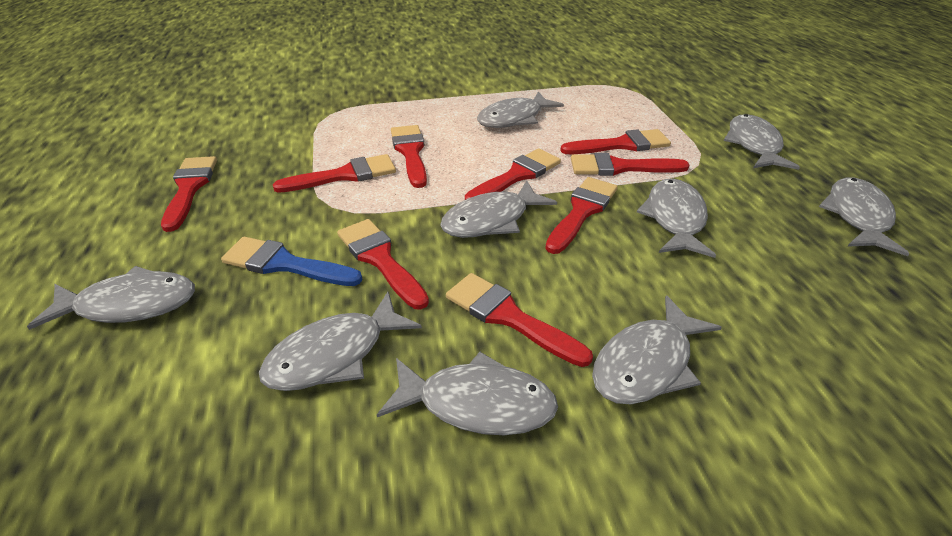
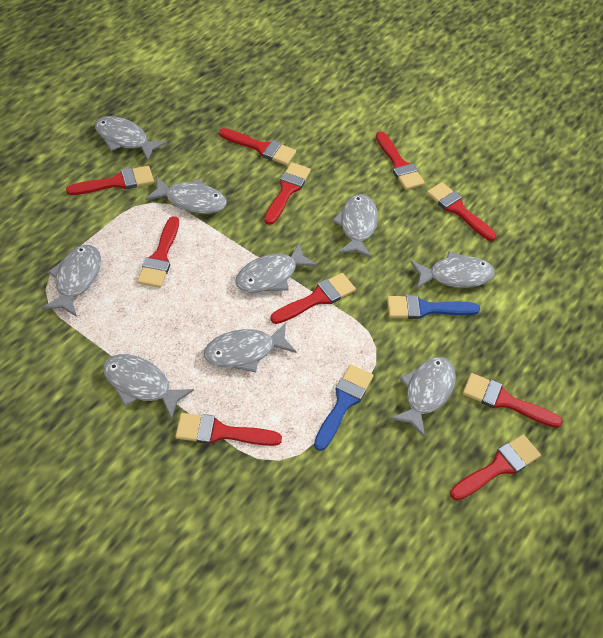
blue brush: 1 -> 2
red brush: 9 -> 10

